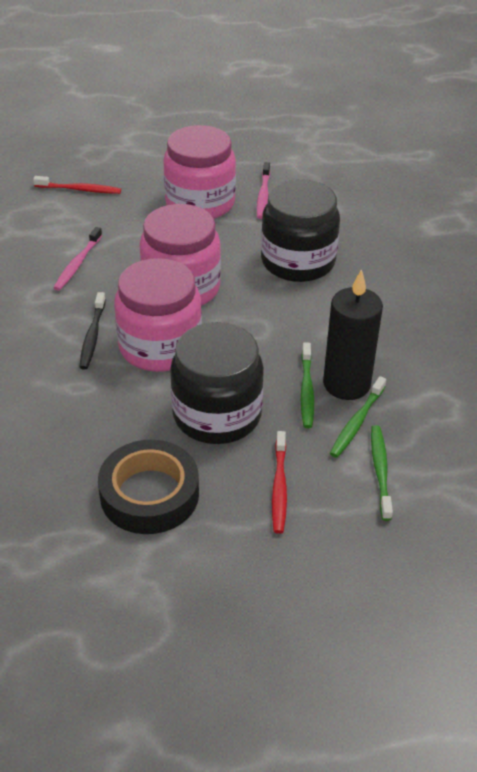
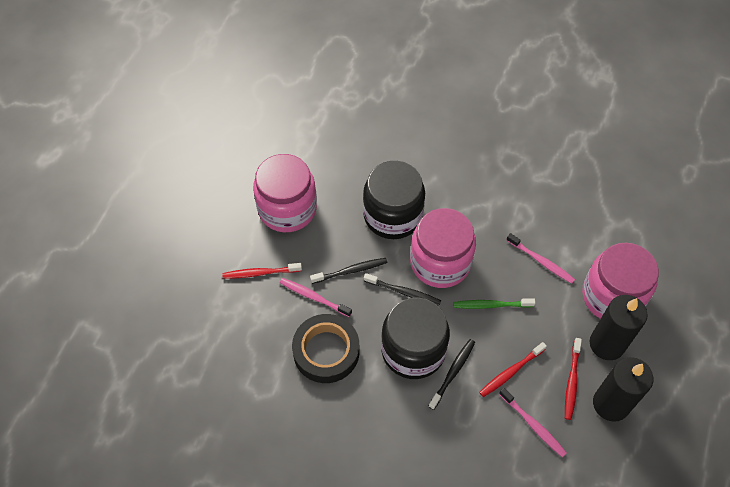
black candle: 1 -> 2
black toothbrush: 1 -> 3
green toothbrush: 3 -> 1
pink toothbrush: 2 -> 3
red toothbrush: 2 -> 3

